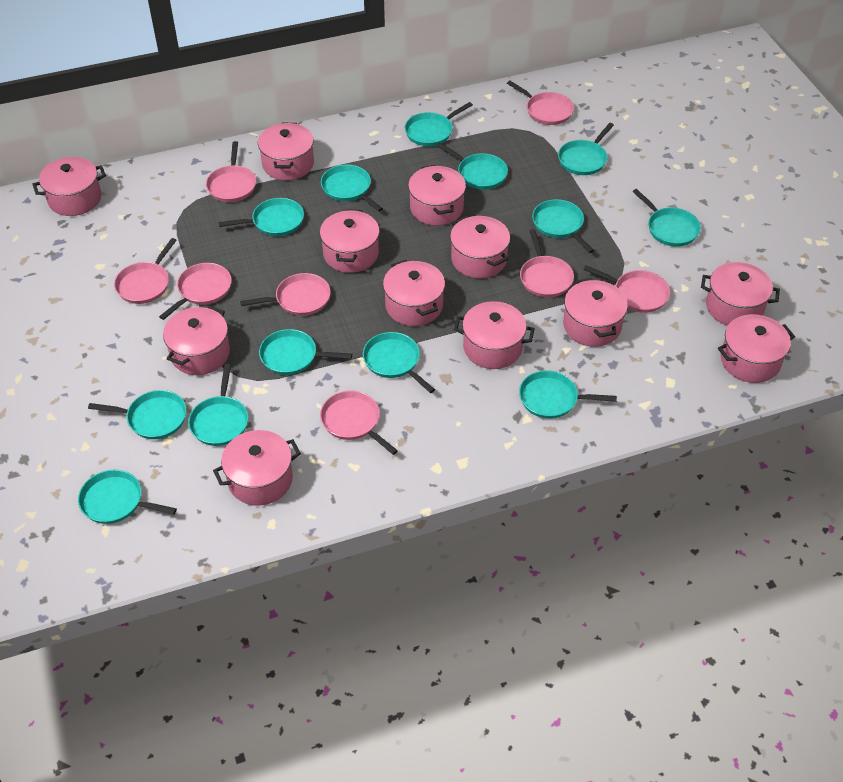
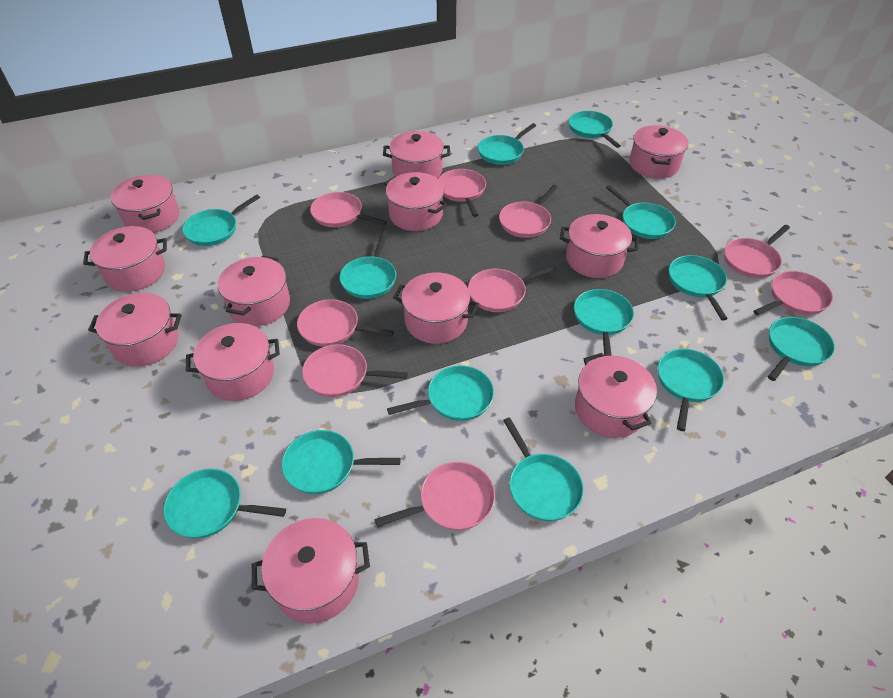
pink pan: 8 -> 9

